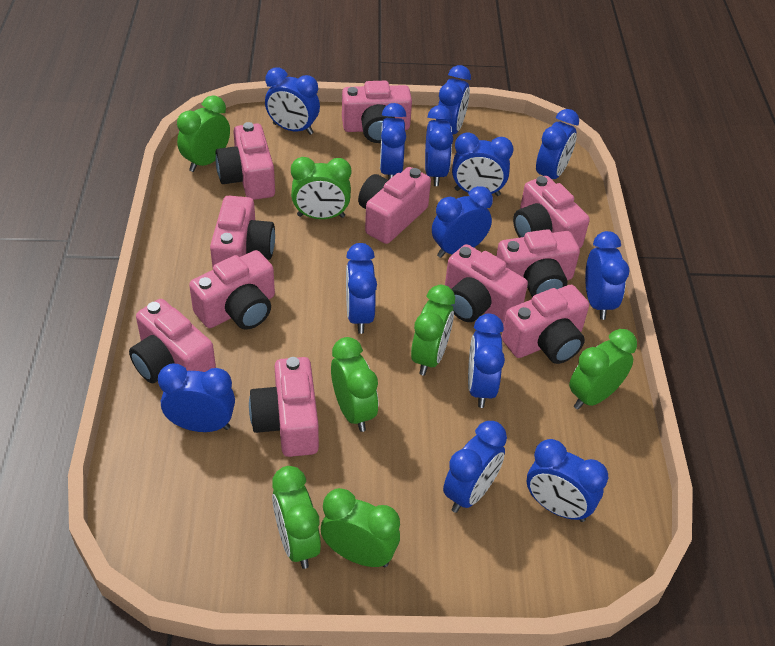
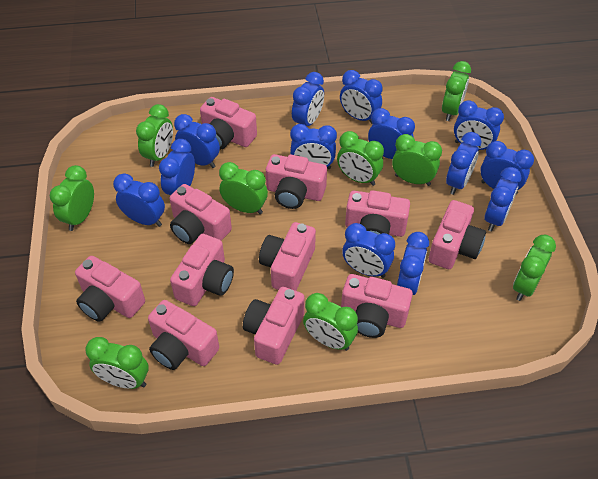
green clock: 7 -> 9

